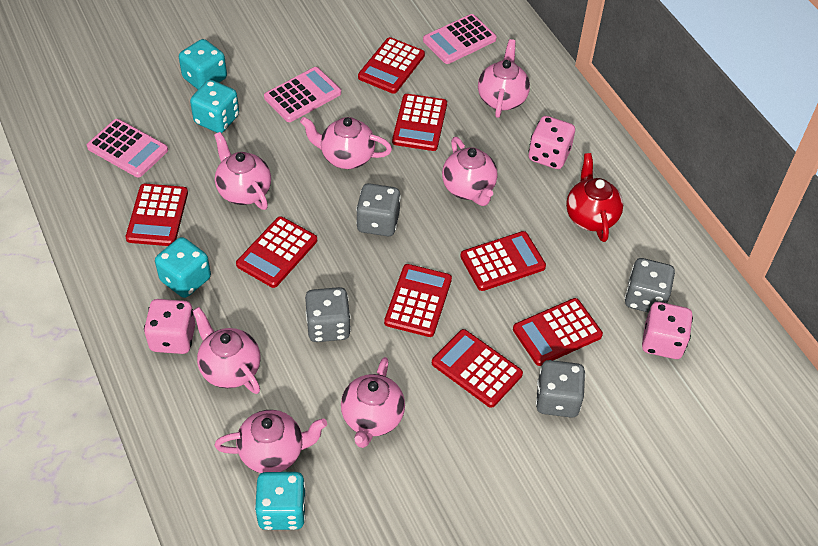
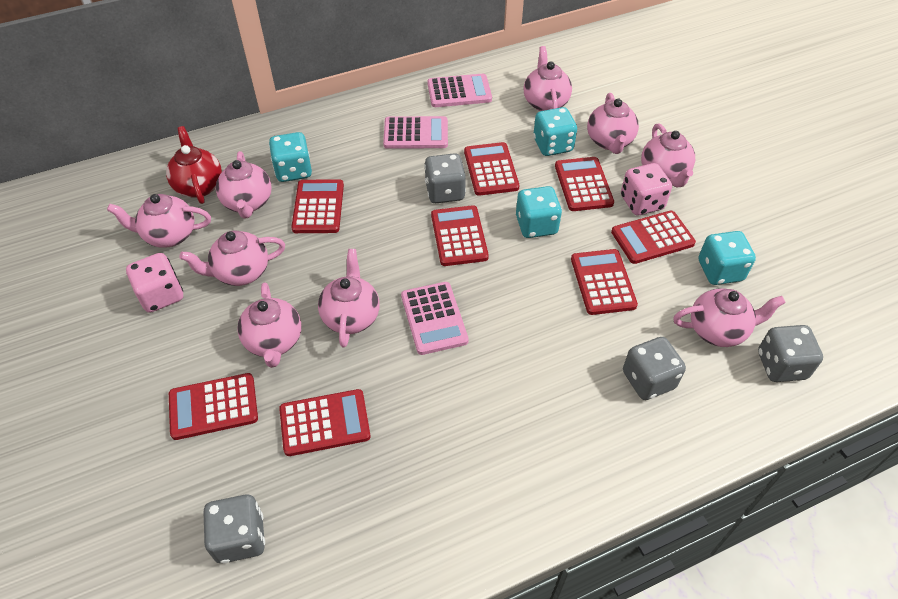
pink dice: 3 -> 2
pink teapot: 7 -> 9

